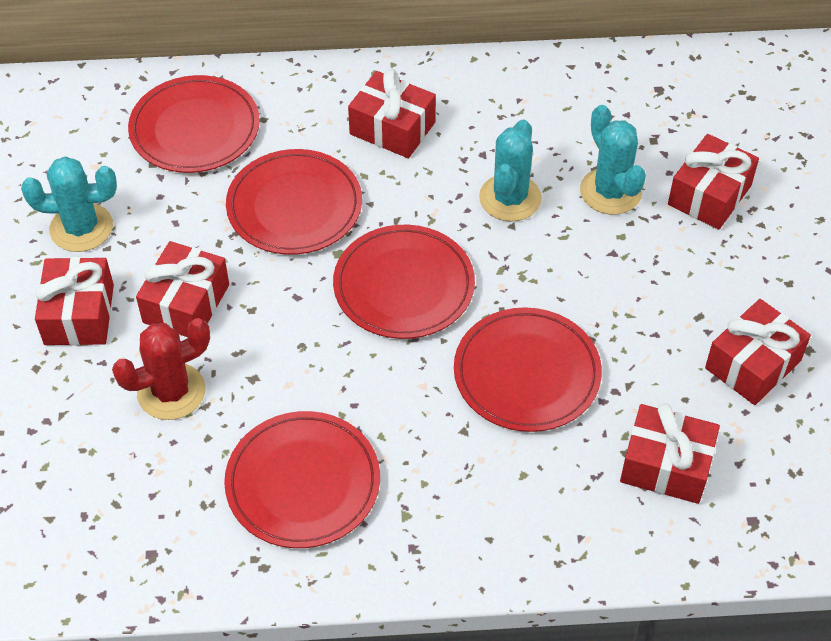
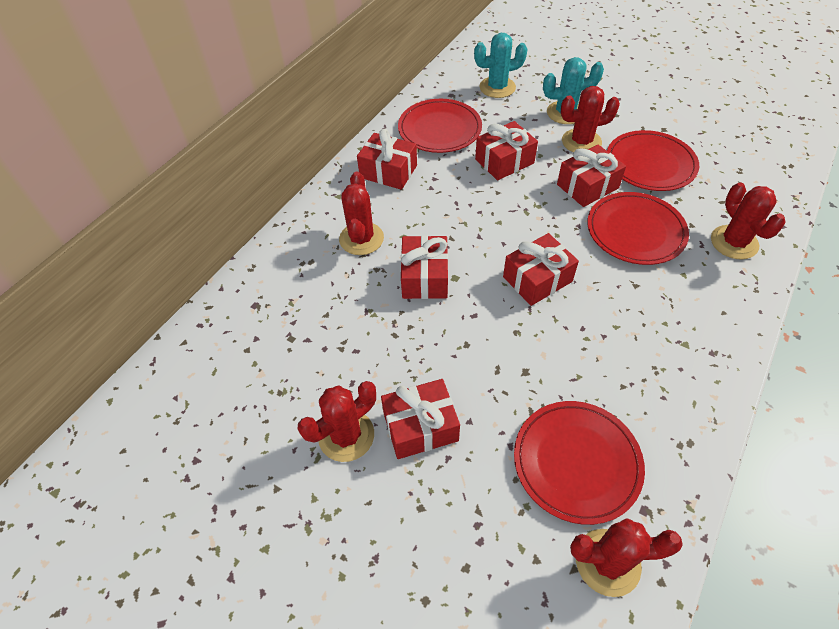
red cactus: 1 -> 5
red plate: 5 -> 4
turquoise cactus: 3 -> 2

